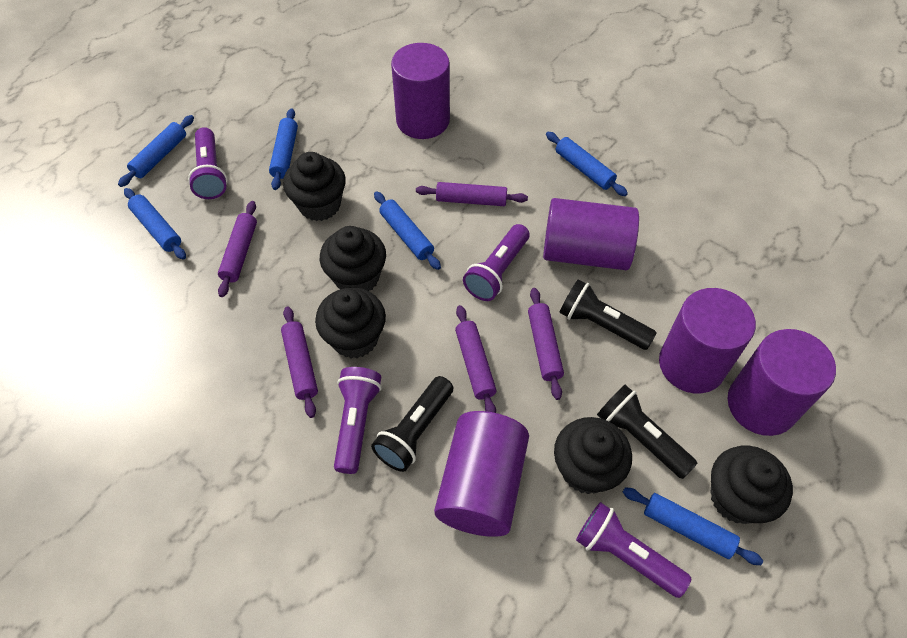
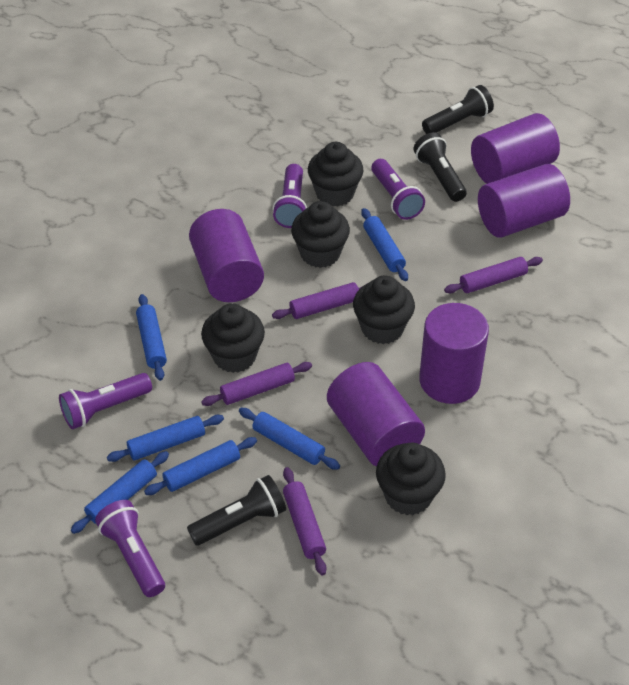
purple rolling pin: 5 -> 4

